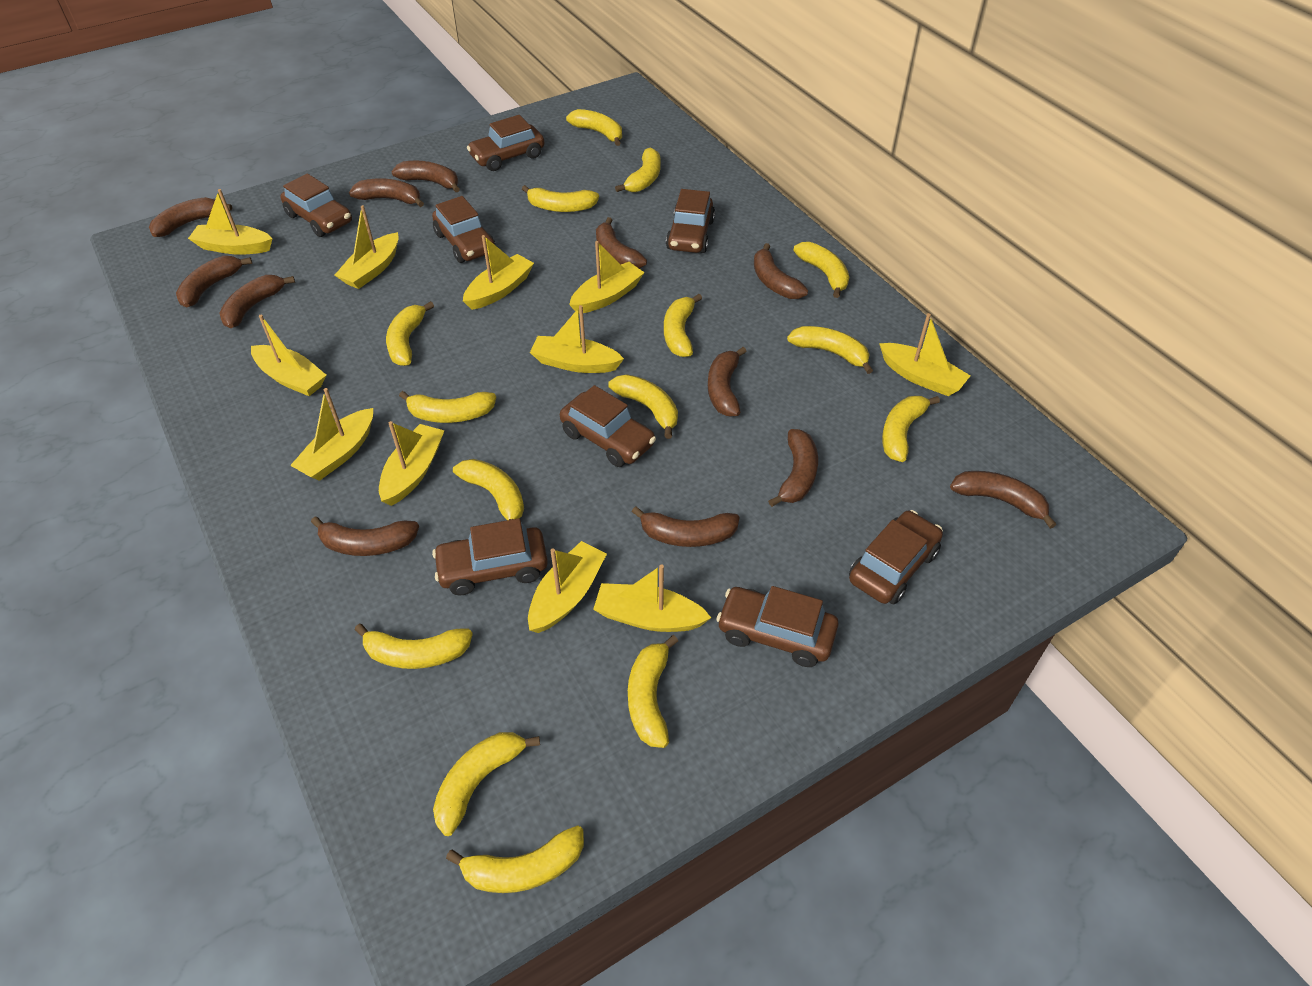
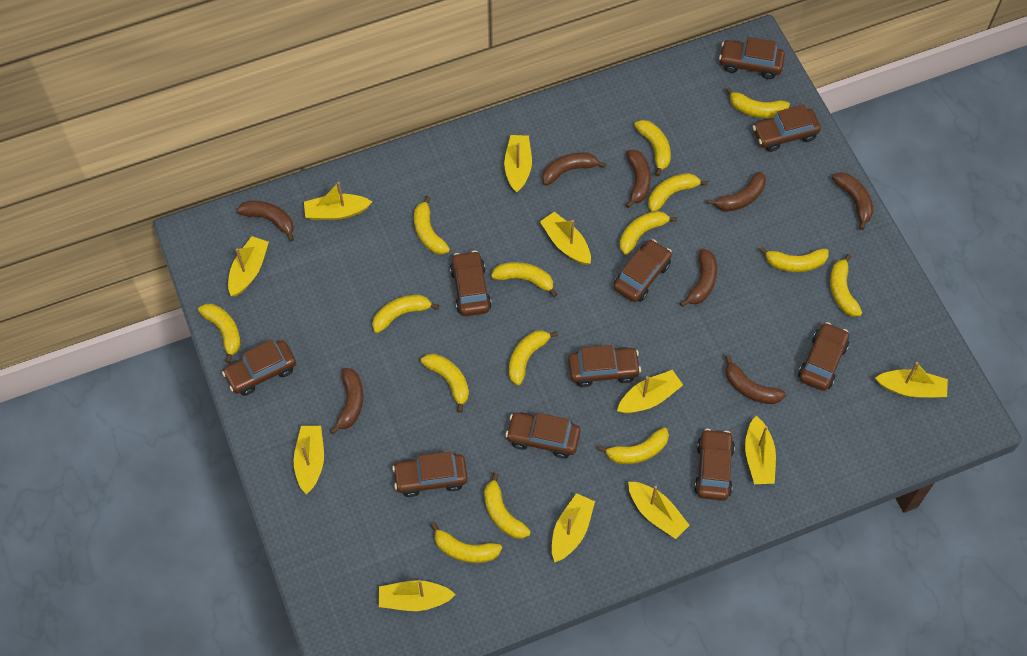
brown banana: 12 -> 8
brown car: 8 -> 10

